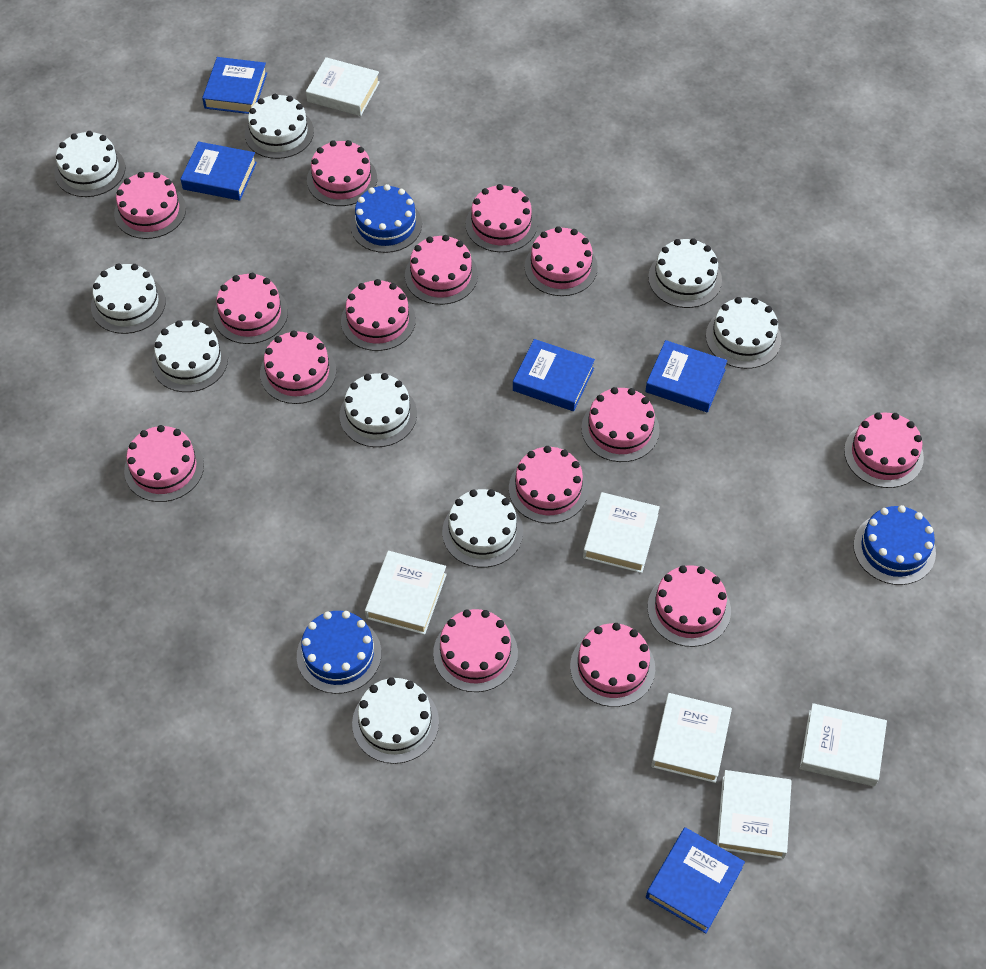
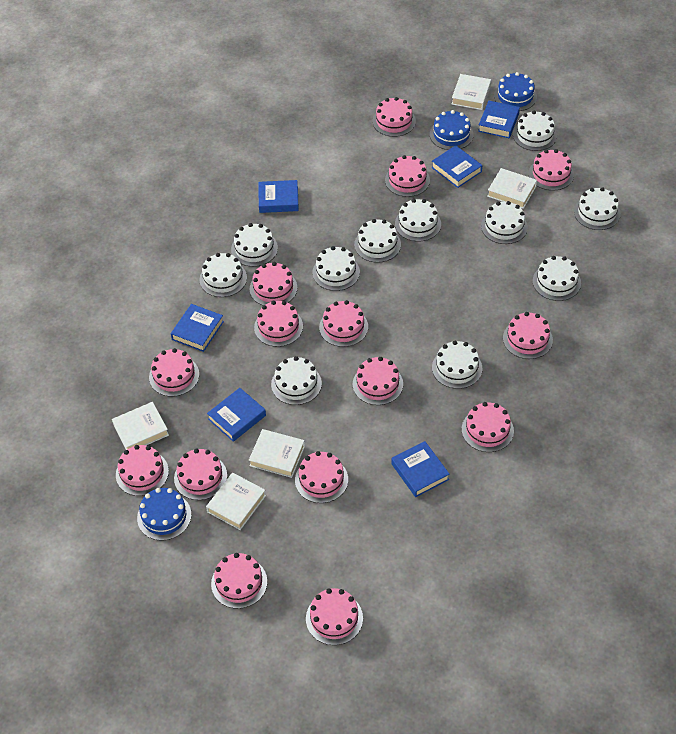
blue book: 5 -> 6
white book: 6 -> 5
white cake: 9 -> 11

